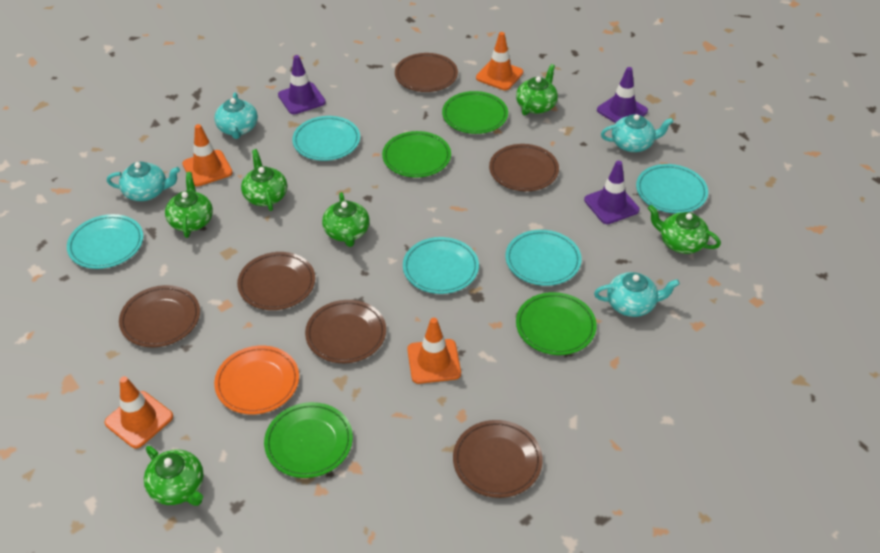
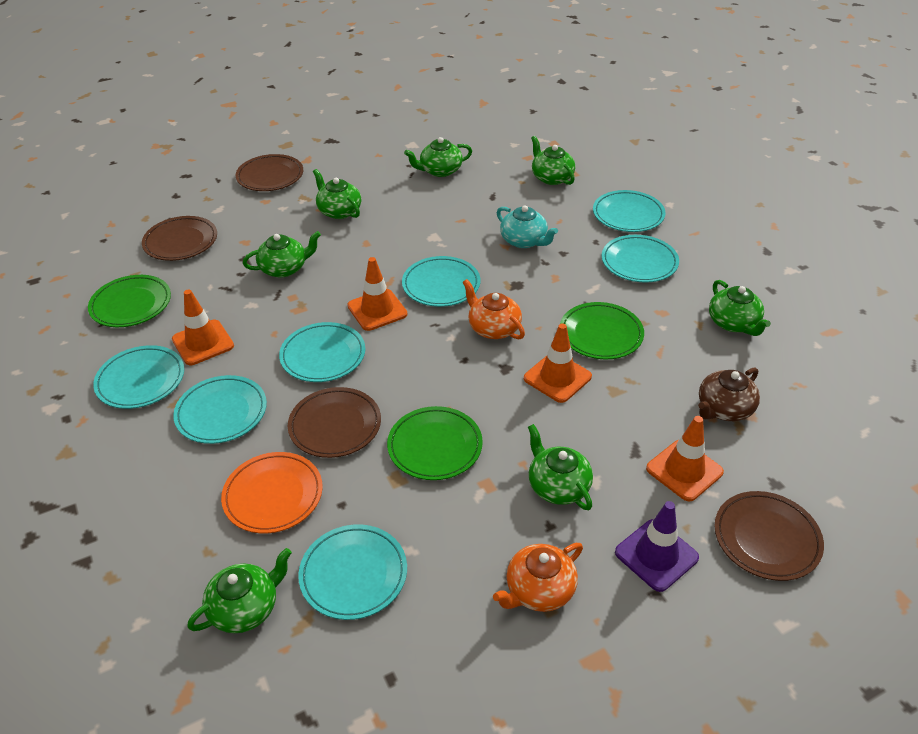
brown plate: 6 -> 4
brown teapot: 0 -> 1
green plate: 4 -> 3
green teapot: 6 -> 7
orange teapot: 0 -> 2
purple traffic cone: 3 -> 1
turquoise plate: 5 -> 7
turquoise teapot: 4 -> 1

